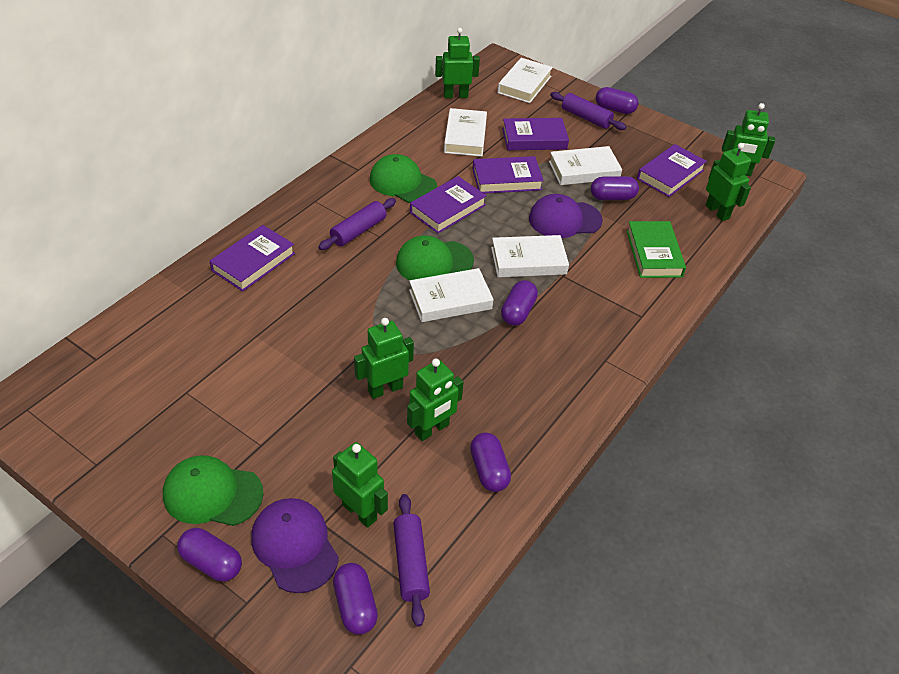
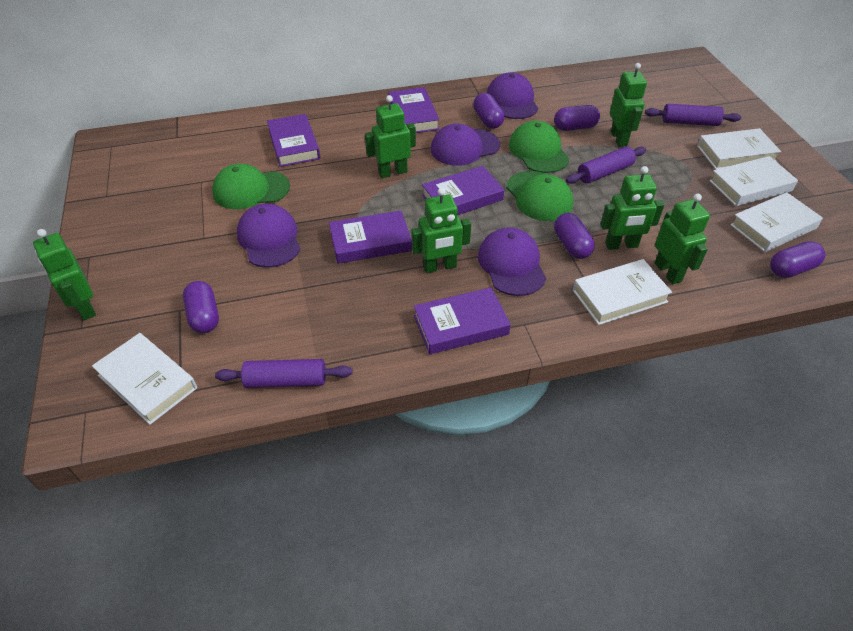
green book: 1 -> 0
purple cap: 2 -> 4
purple capsule: 6 -> 5

